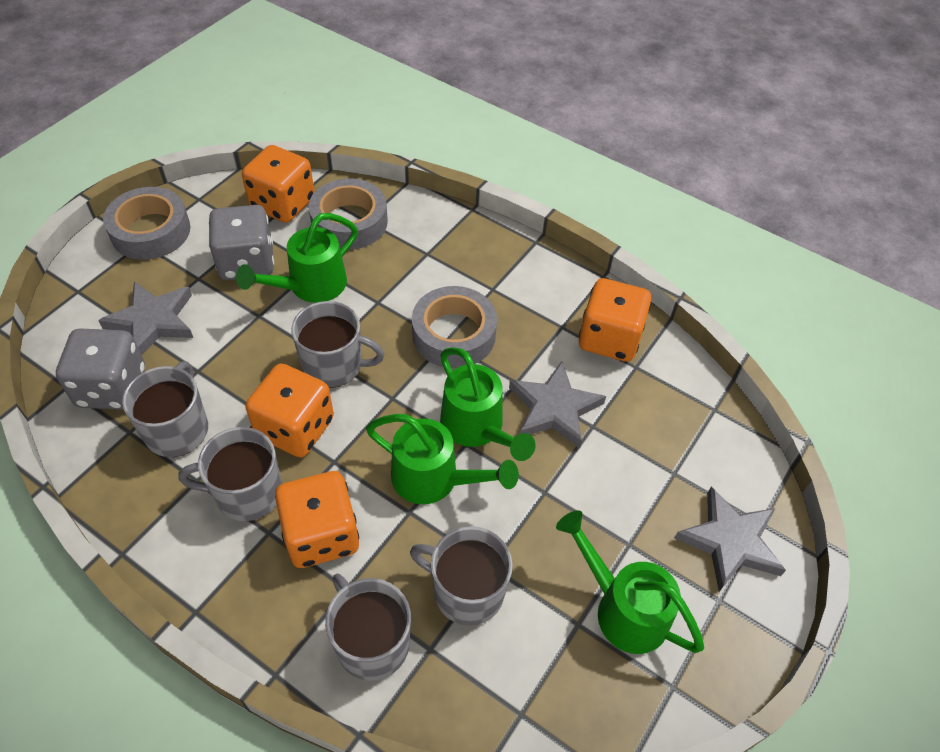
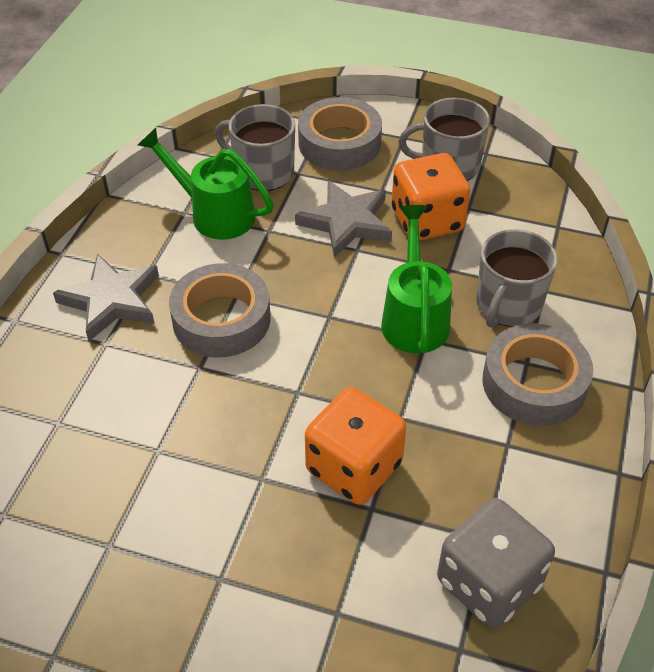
green watering can: 4 -> 2
grey dice: 2 -> 1
grey mug: 5 -> 3
grey star: 3 -> 2
orange dice: 4 -> 2

